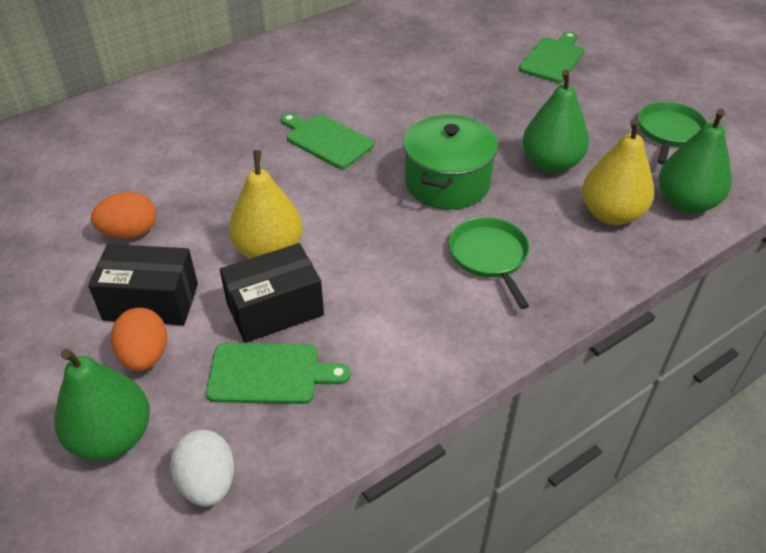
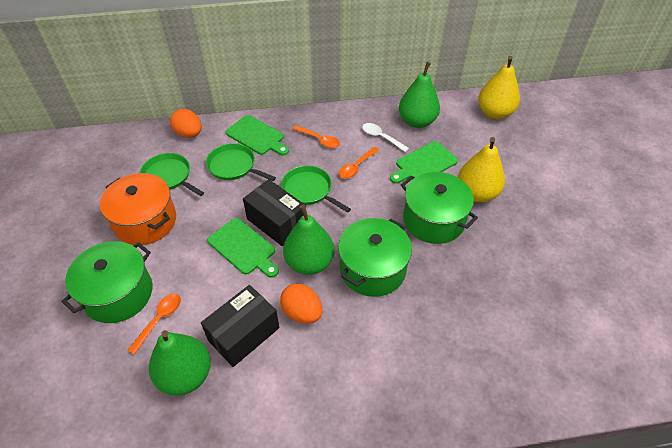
green pan: 2 -> 3
green pot: 1 -> 3
orange pot: 0 -> 1
orange spoon: 0 -> 3
white egg: 1 -> 0
white spoon: 0 -> 1

